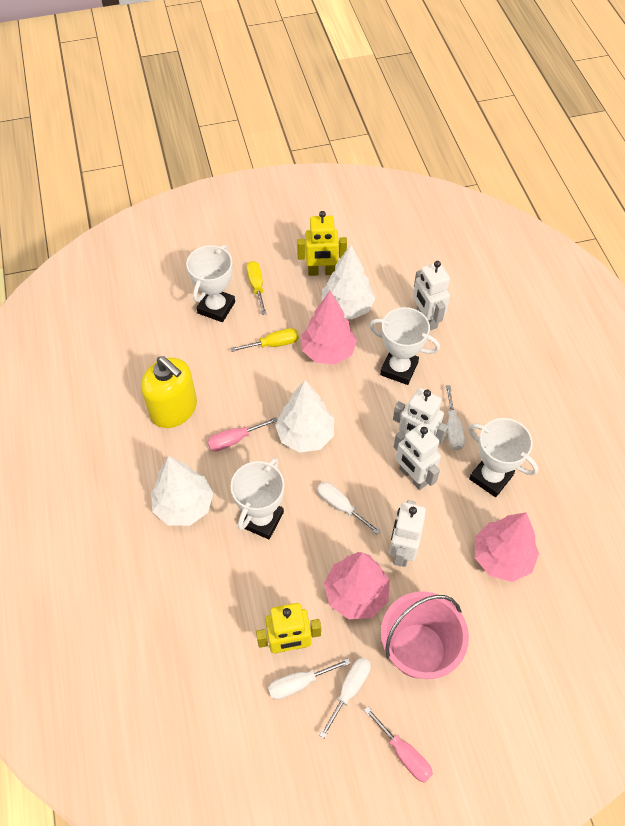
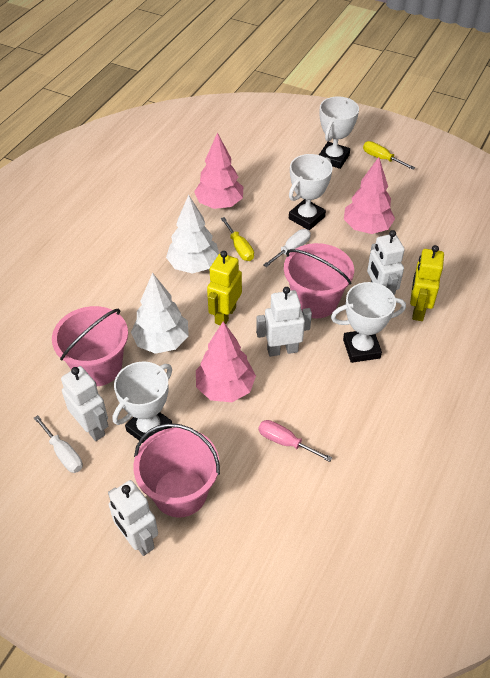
pink bucket: 1 -> 3
pink screwdriver: 2 -> 1
white screwdriver: 4 -> 2
white tree: 3 -> 2
yellow soap dispenser: 1 -> 0

